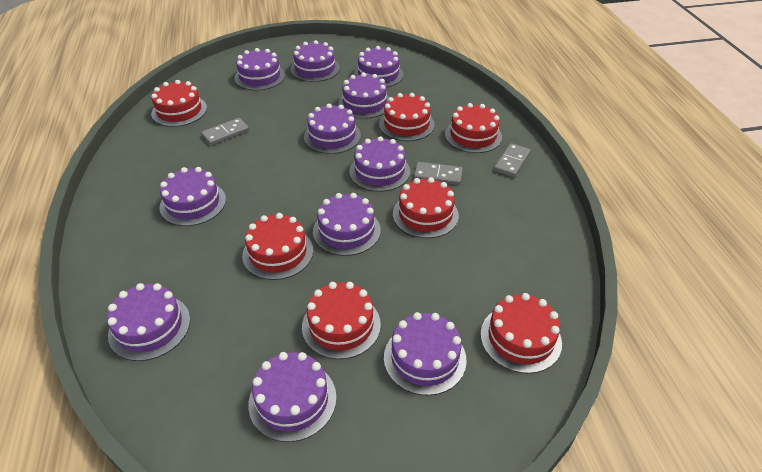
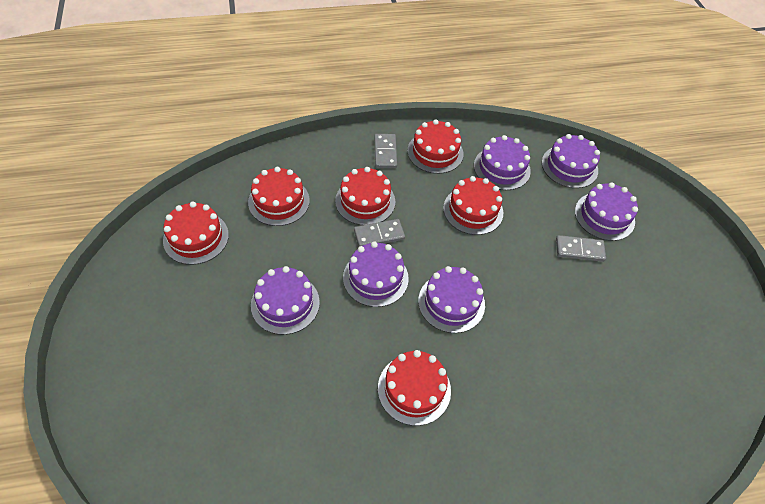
purple cake: 11 -> 6
red cake: 7 -> 6

